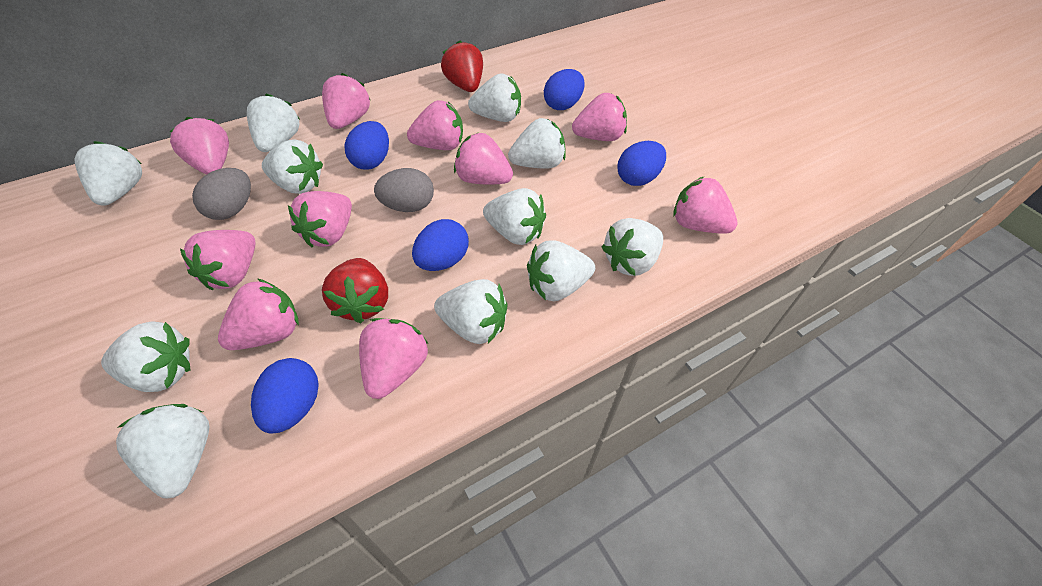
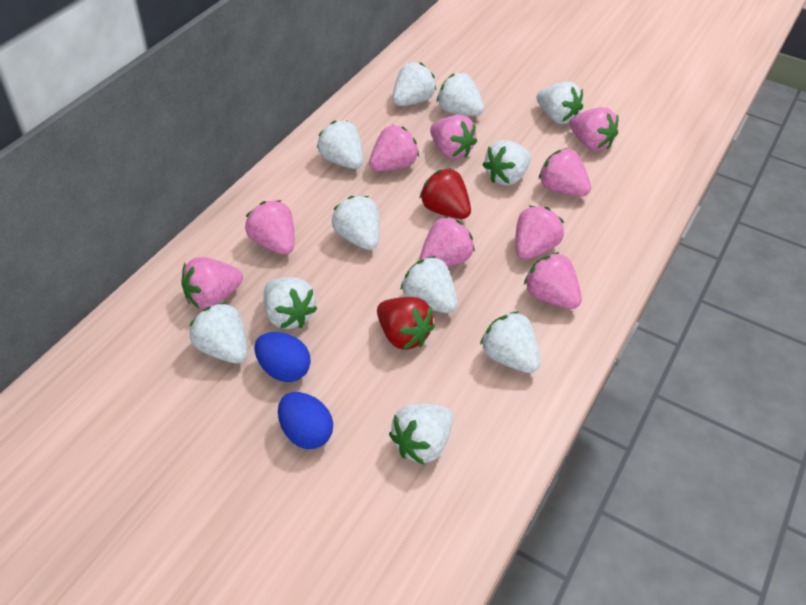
blue egg: 5 -> 2
grey egg: 2 -> 0
pink strawberry: 10 -> 9

